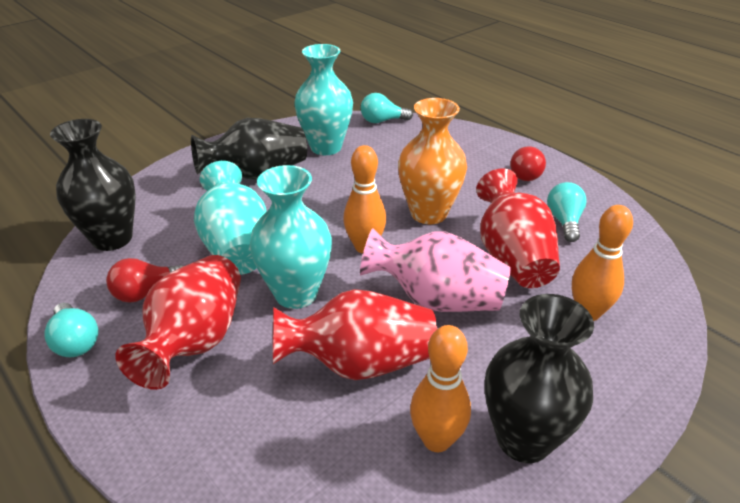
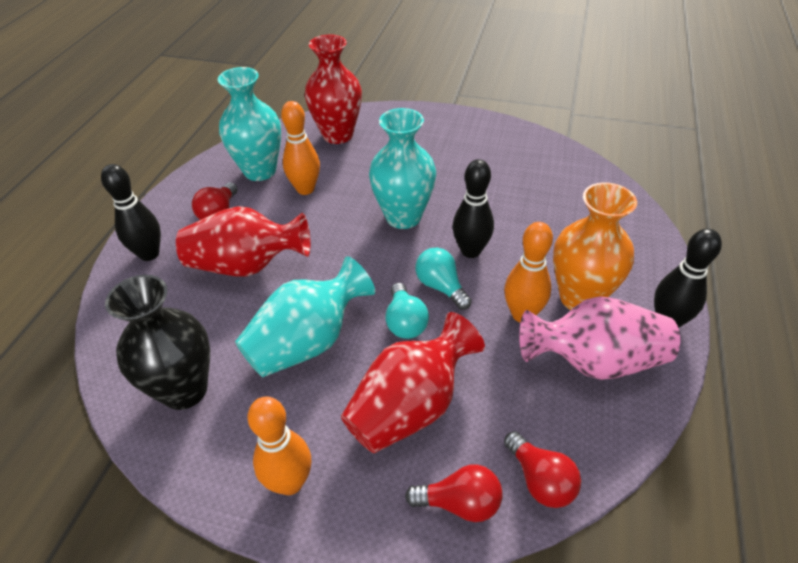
black bowling pin: 0 -> 3
black vase: 3 -> 1
red light bulb: 2 -> 3
turquoise light bulb: 3 -> 2

